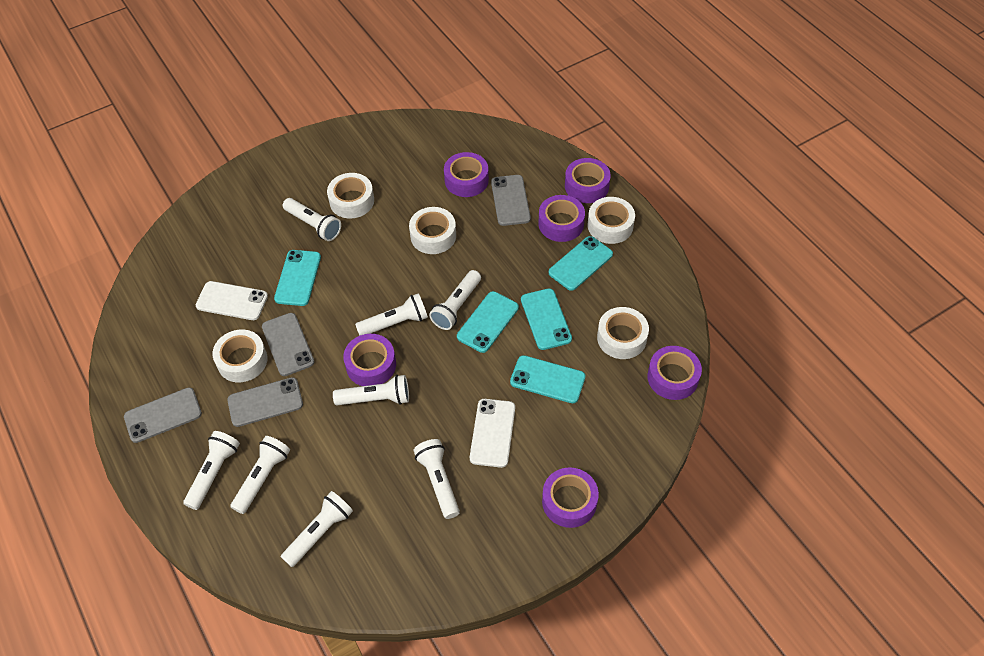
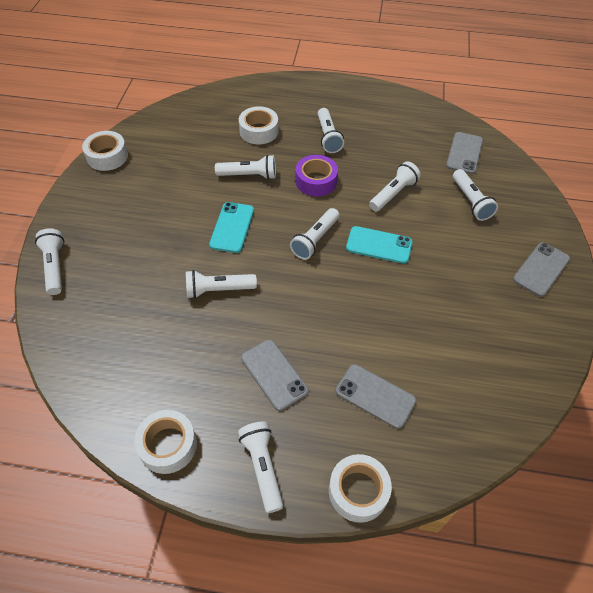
purple tape: 6 -> 1
turquoise phone: 5 -> 2
white phone: 2 -> 0
white tape: 5 -> 4

